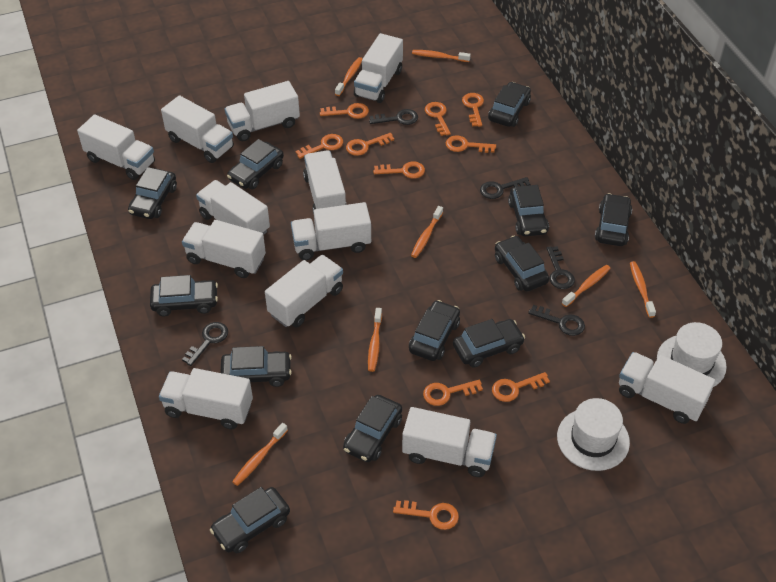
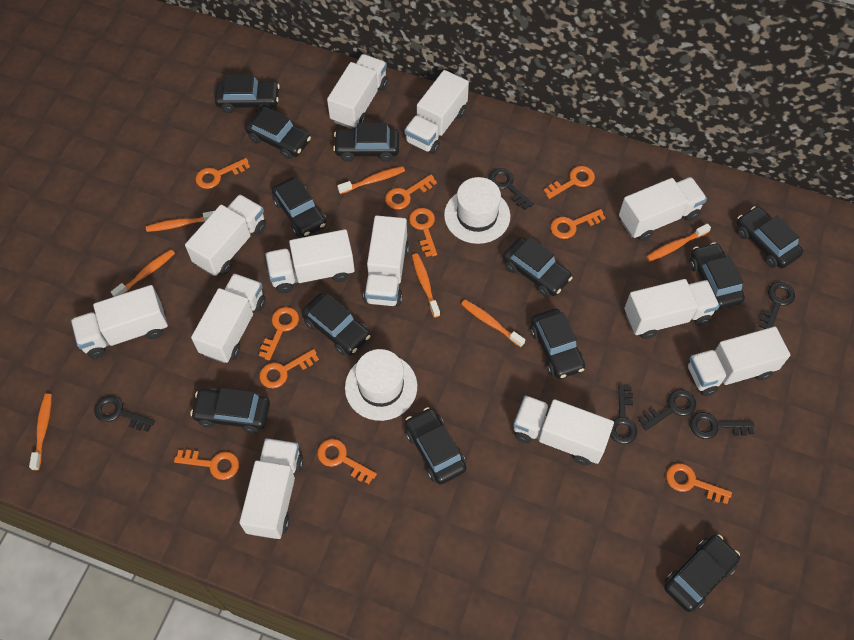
black key: 5 -> 6

